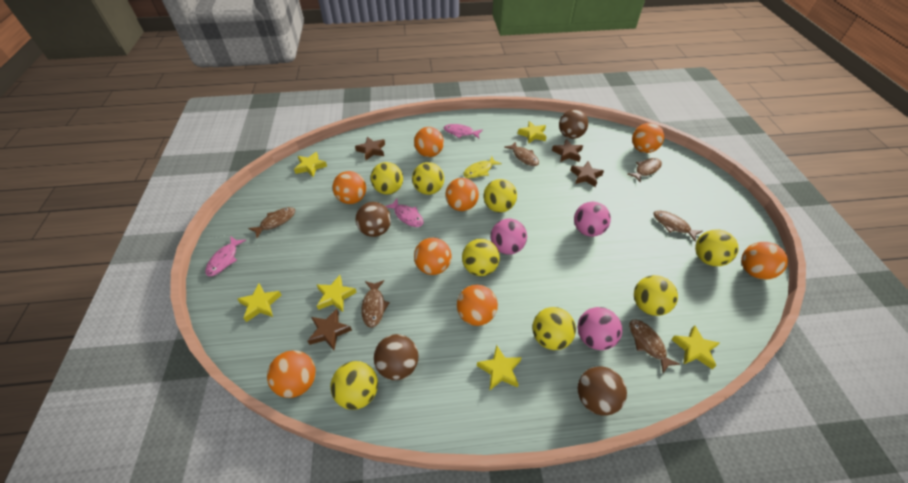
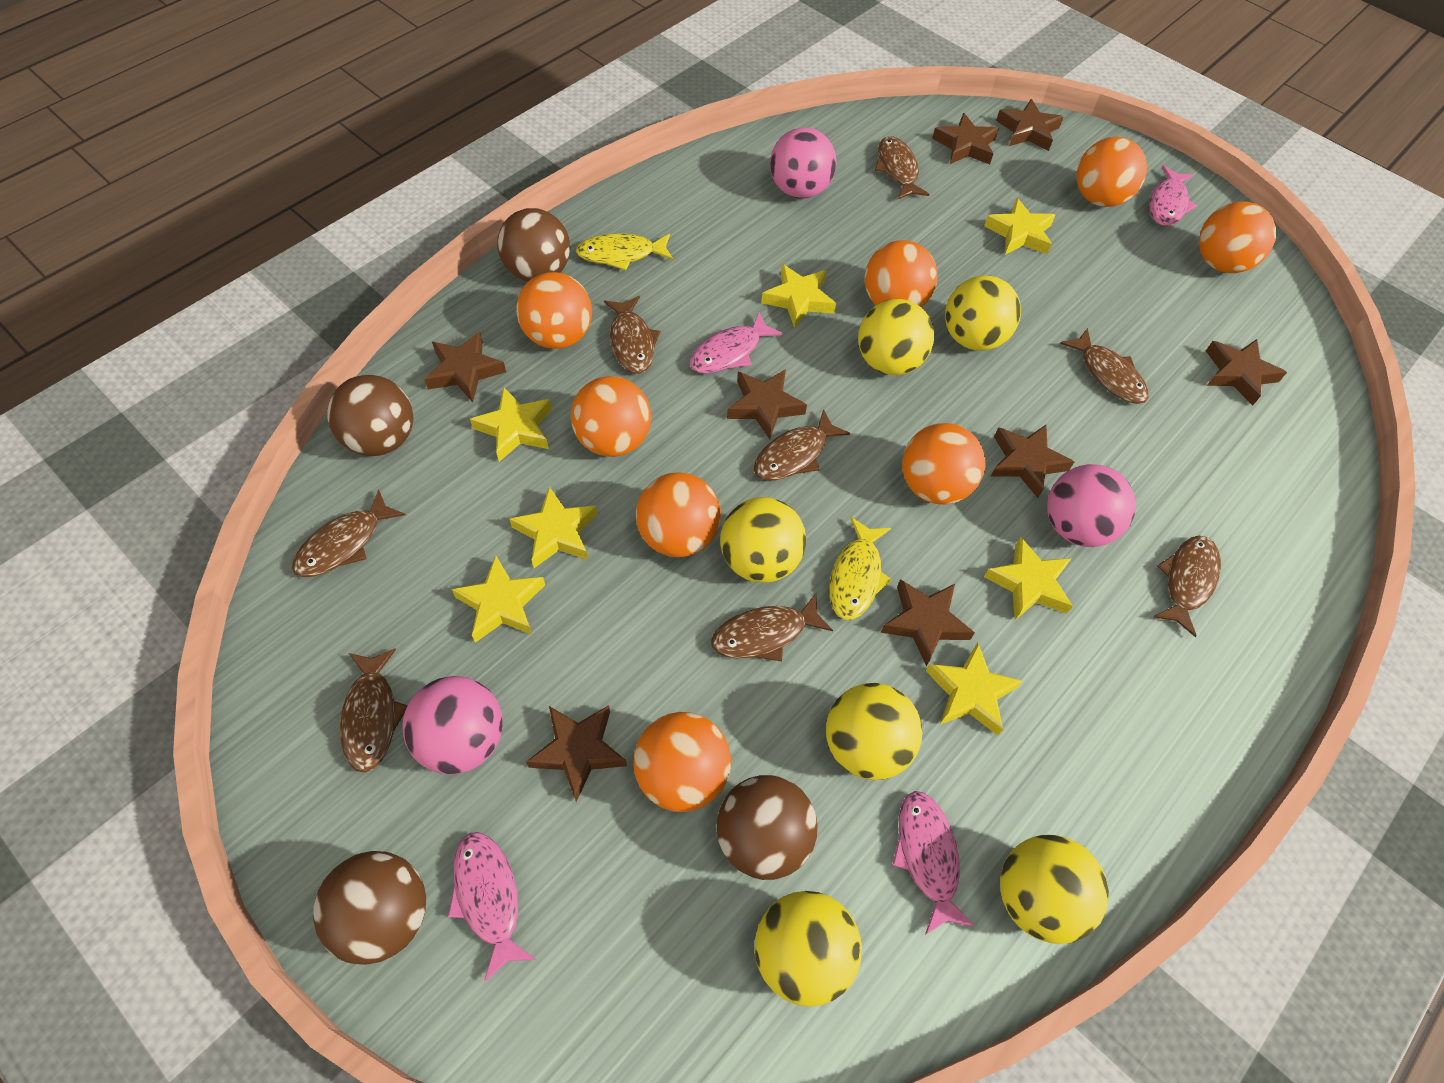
brown fish: 6 -> 8
brown star: 4 -> 8
pink fish: 3 -> 4
yellow ball: 8 -> 6
yellow fish: 1 -> 2
yellow star: 6 -> 7

